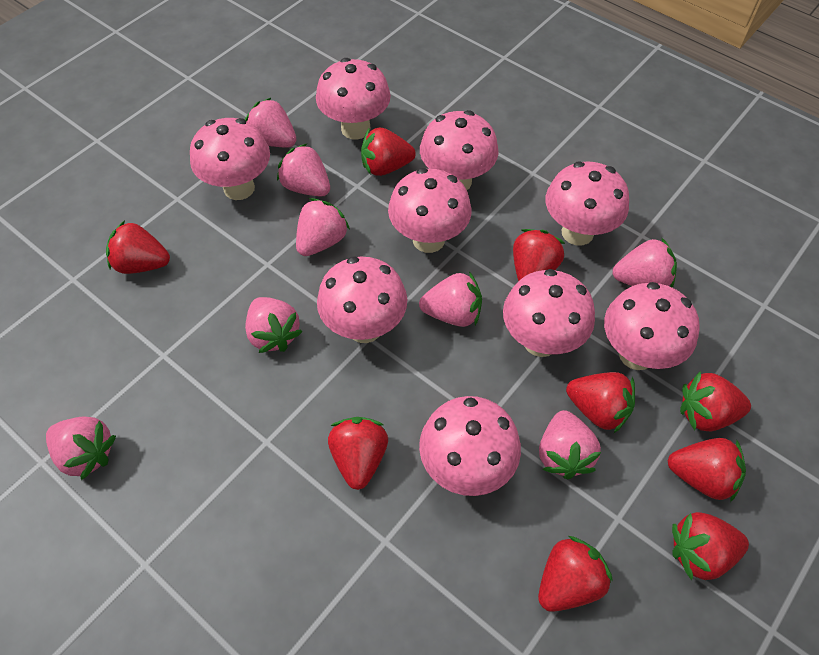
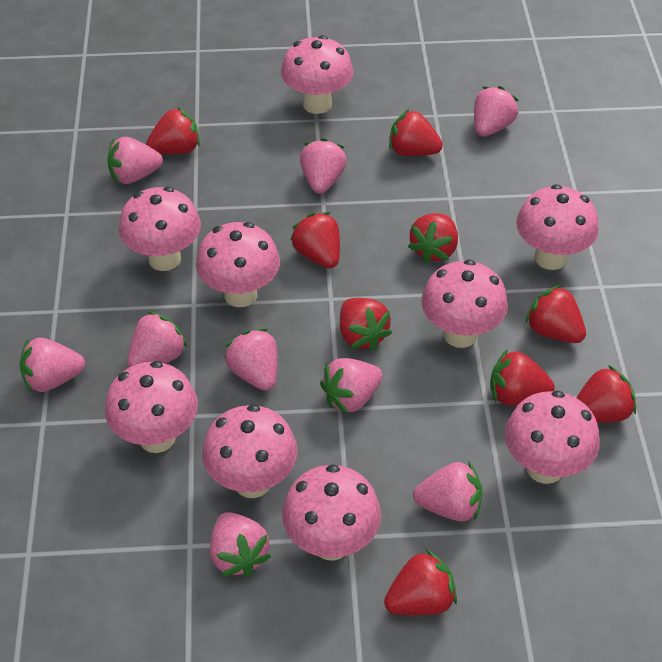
pink strawberry: 8 -> 9

